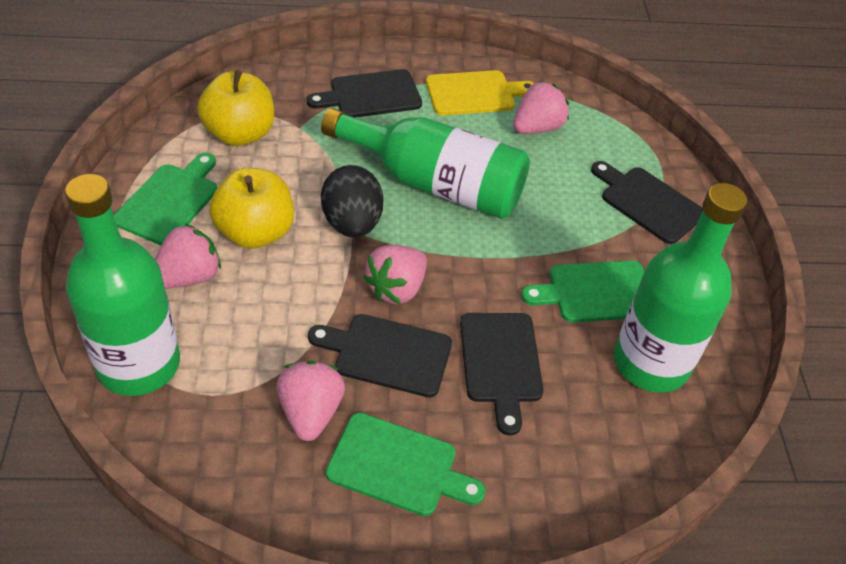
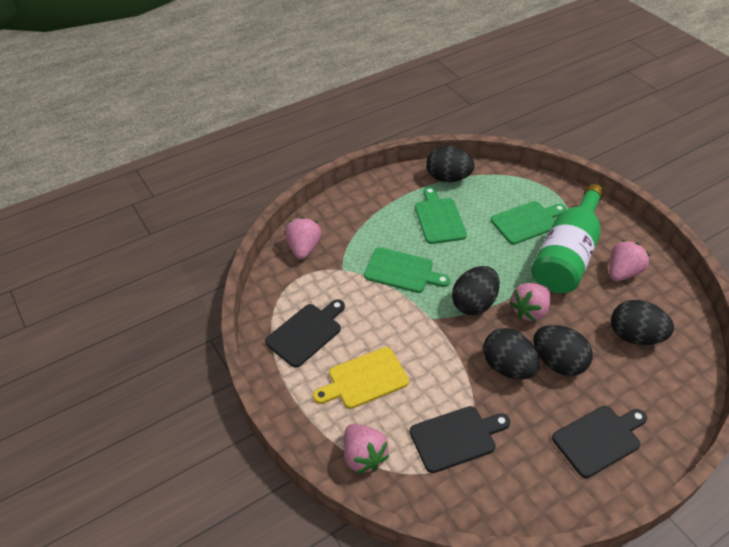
black cutting board: 4 -> 3
black egg: 1 -> 5
green bottle: 3 -> 1
yellow apple: 2 -> 0

